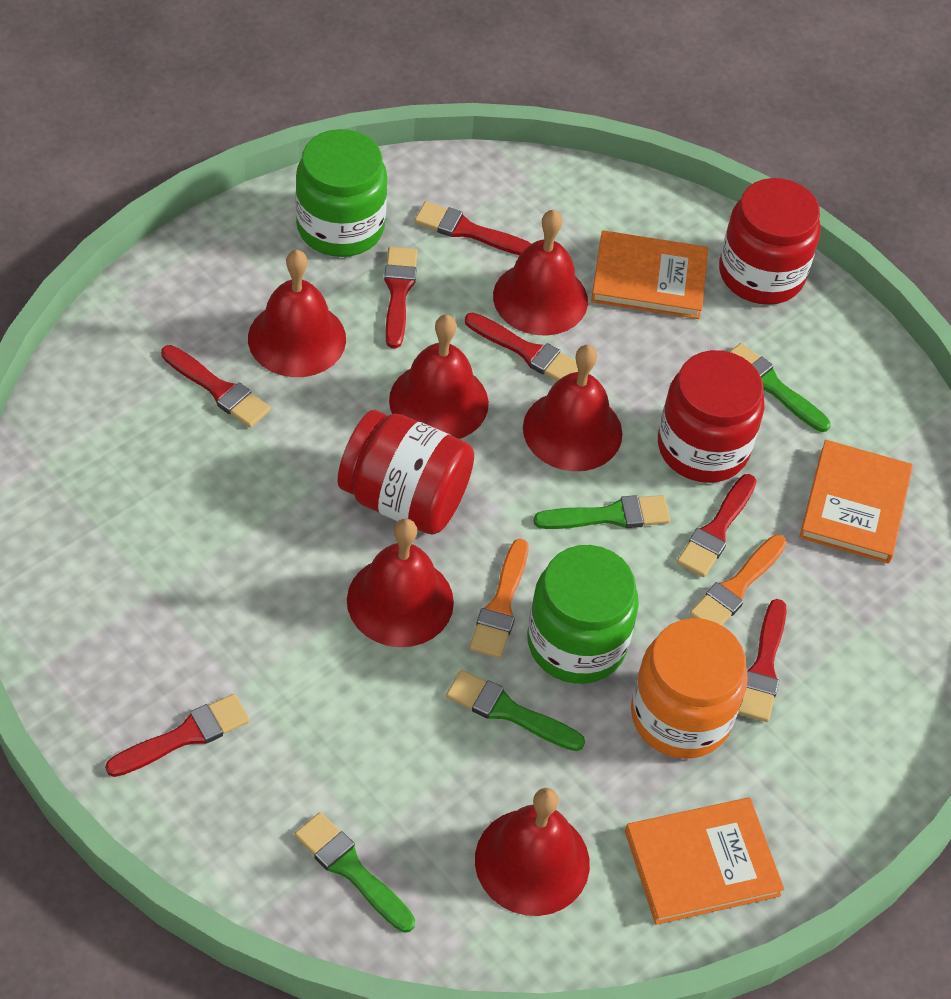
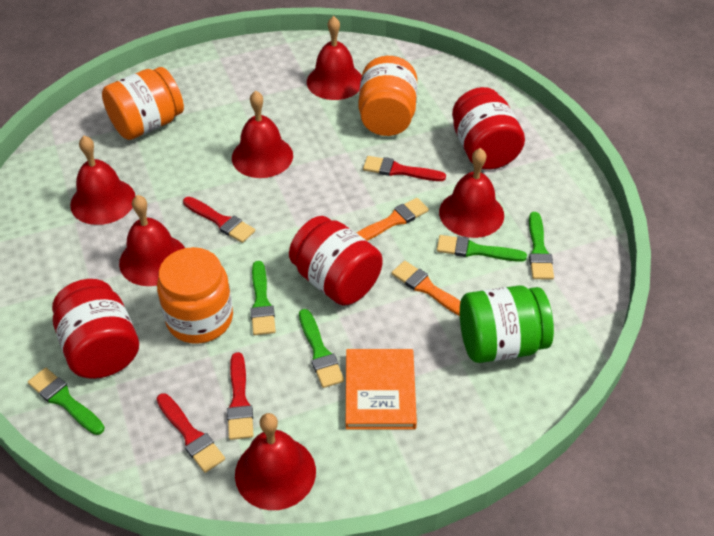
green brush: 4 -> 5
green jar: 2 -> 1
orange book: 3 -> 1
orange jar: 1 -> 3
red brush: 7 -> 4

